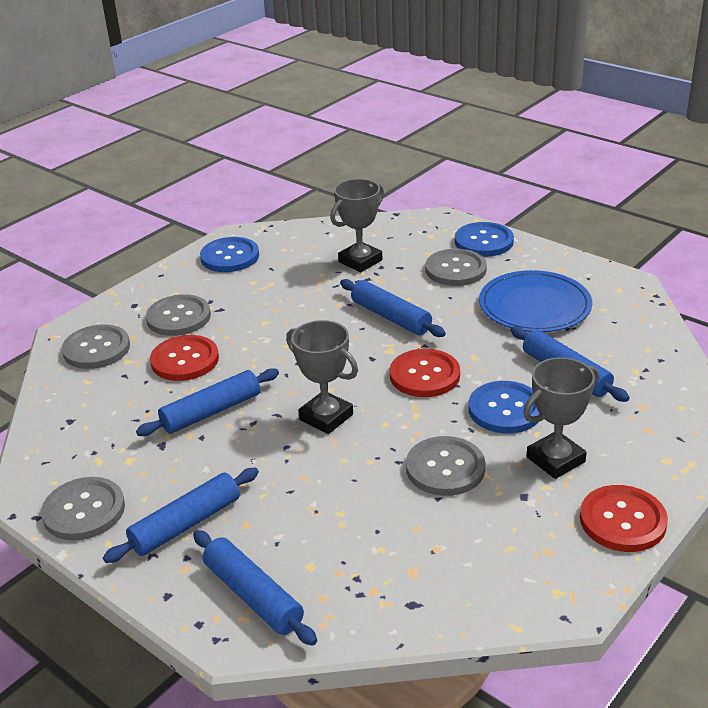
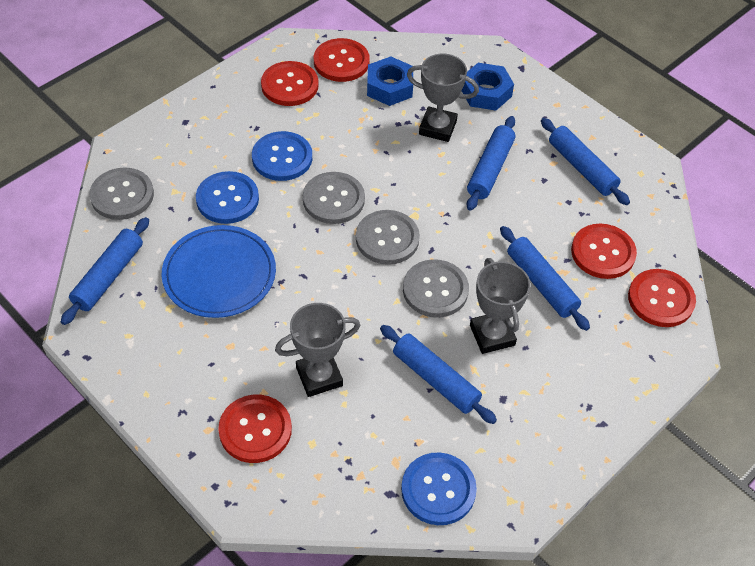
blue nut: 0 -> 2
grey button: 5 -> 4
red button: 3 -> 5

